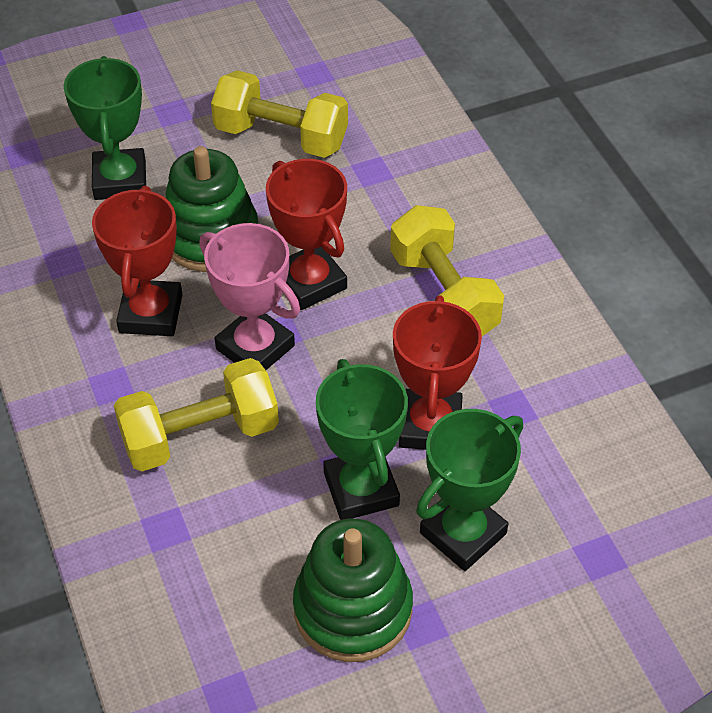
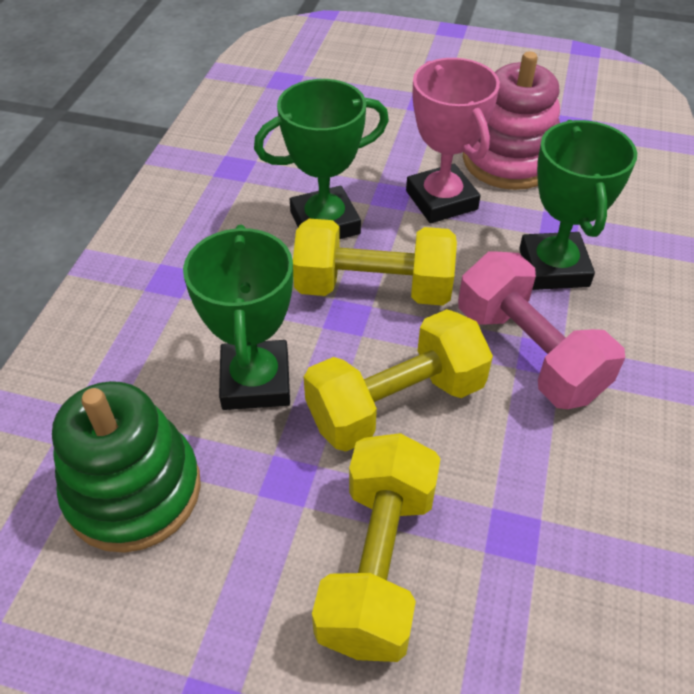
green stacking toy: 2 -> 1
pink dumbbell: 0 -> 1
pink stacking toy: 0 -> 1
red trophy: 3 -> 0

